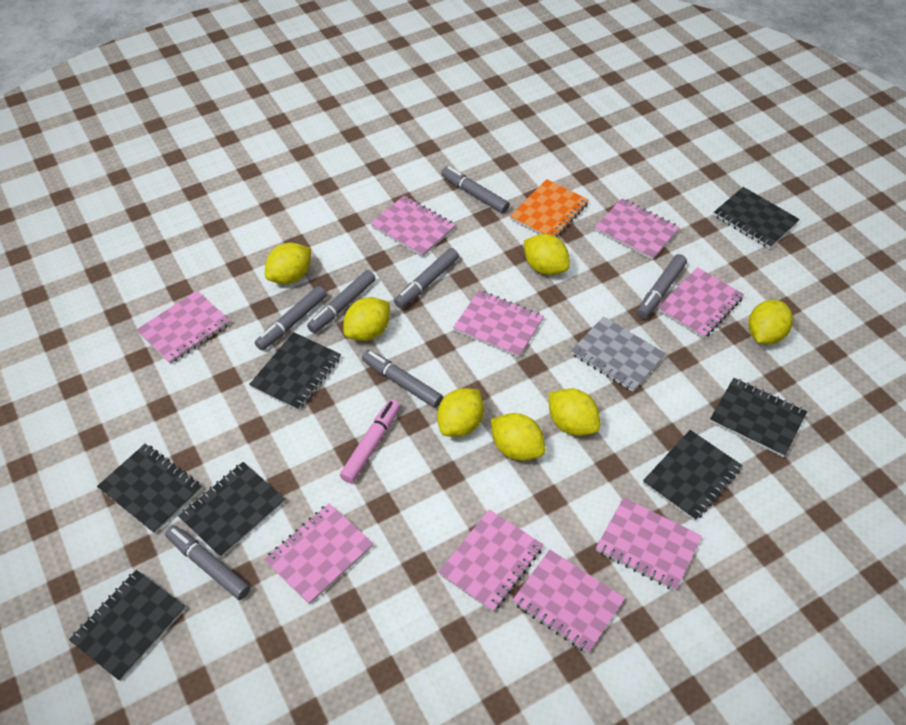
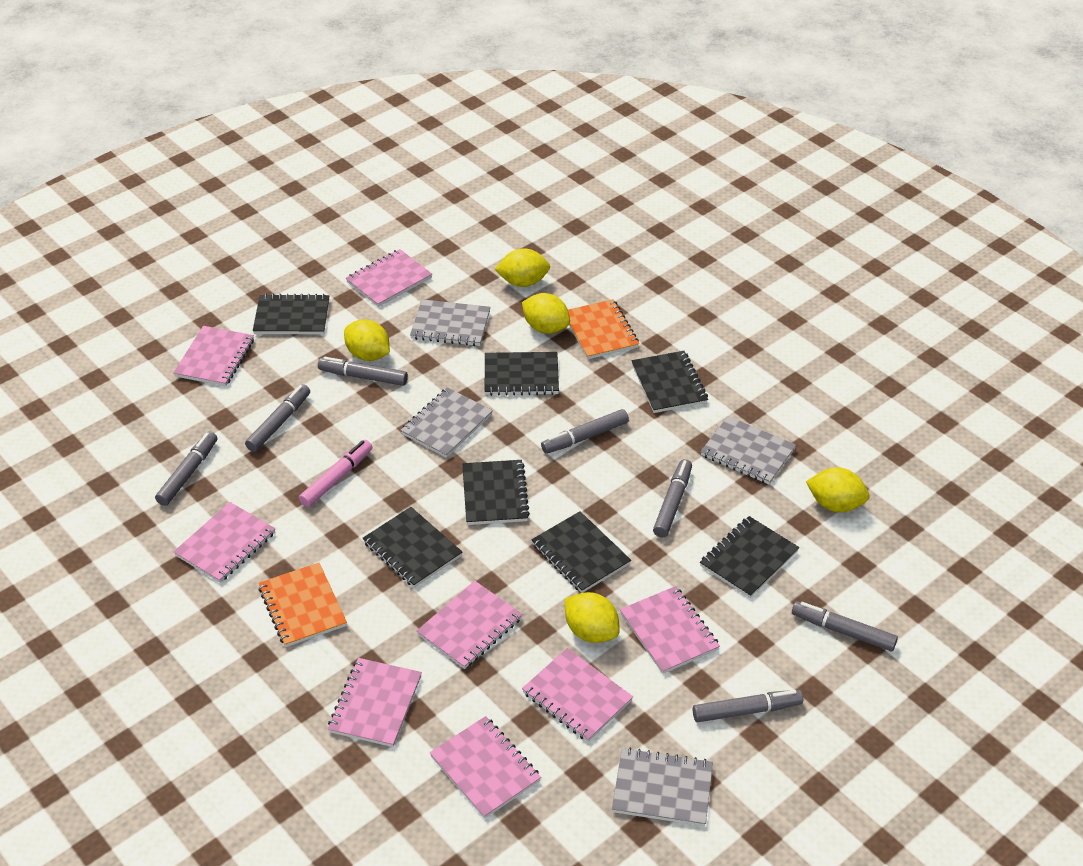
grey notebook: 1 -> 4
orange notebook: 1 -> 2
pink notebook: 9 -> 8
yellow lemon: 7 -> 5

